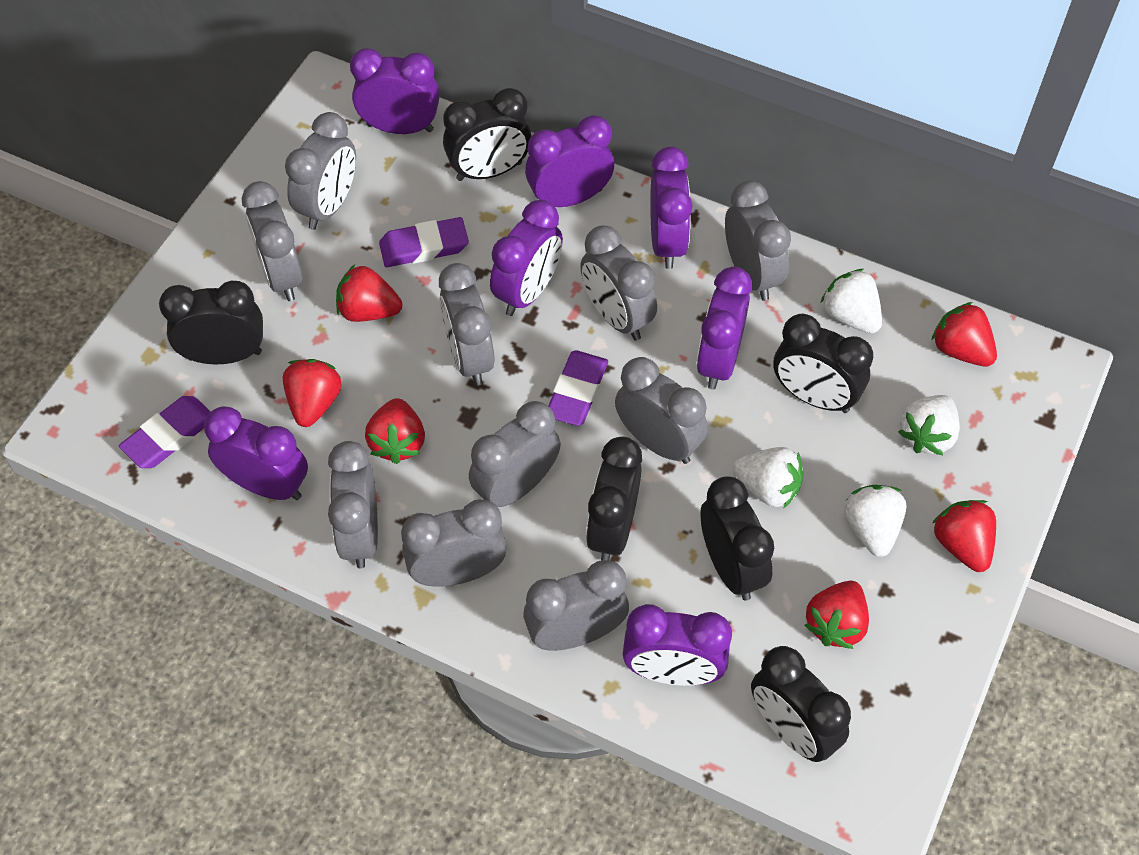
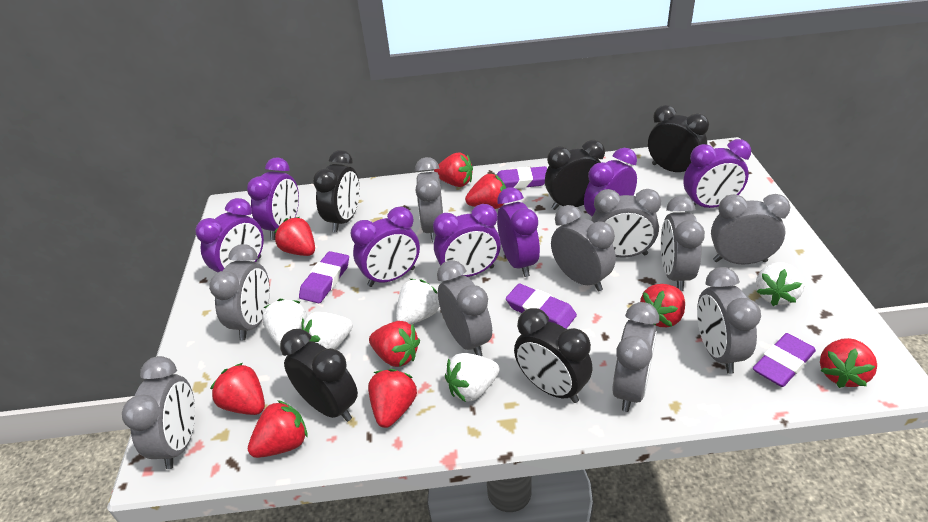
black clock: 6 -> 5
purple eraser: 3 -> 4
red strawberry: 6 -> 9
white strawberry: 4 -> 5

